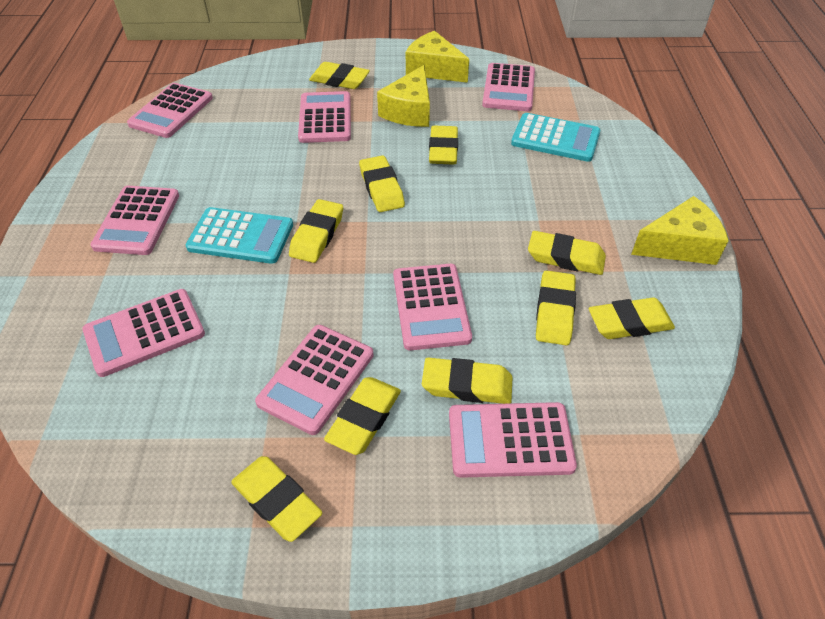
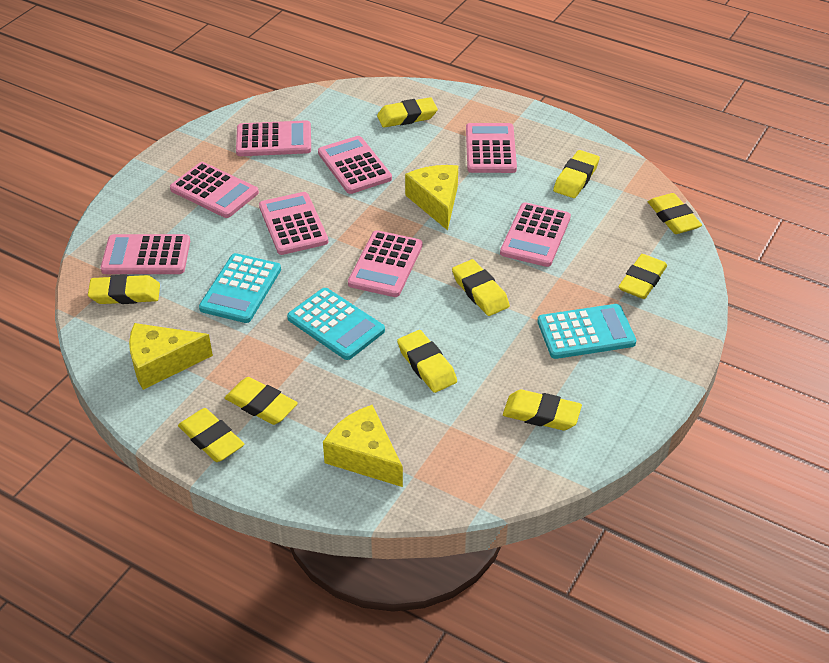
turquoise calculator: 2 -> 3

